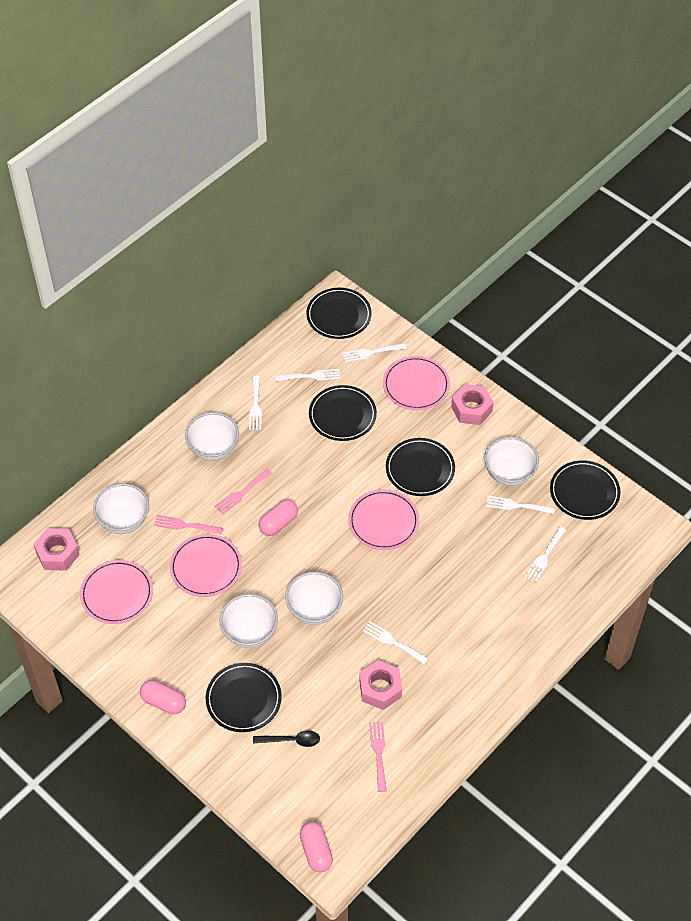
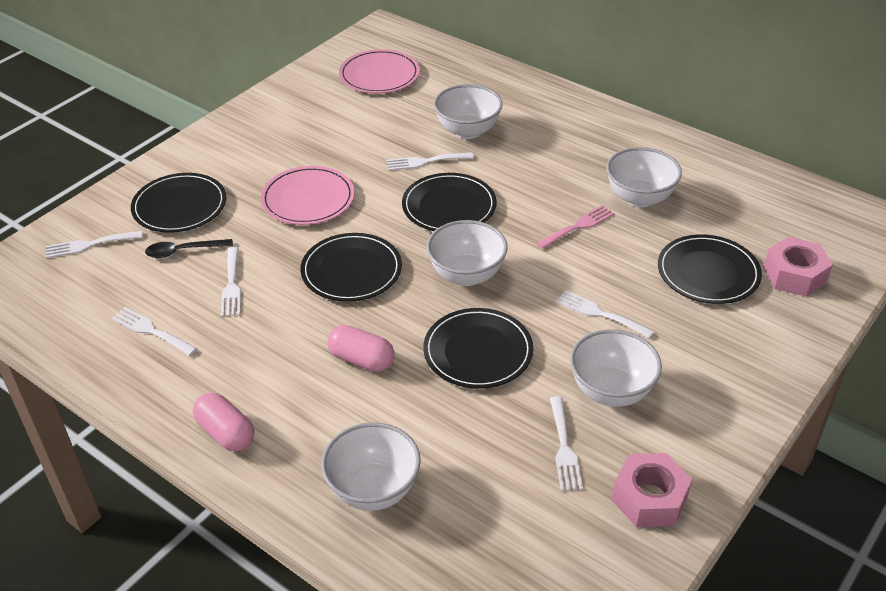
pink capsule: 3 -> 2
pink fork: 3 -> 1
pink nut: 3 -> 2
pink plate: 4 -> 2

